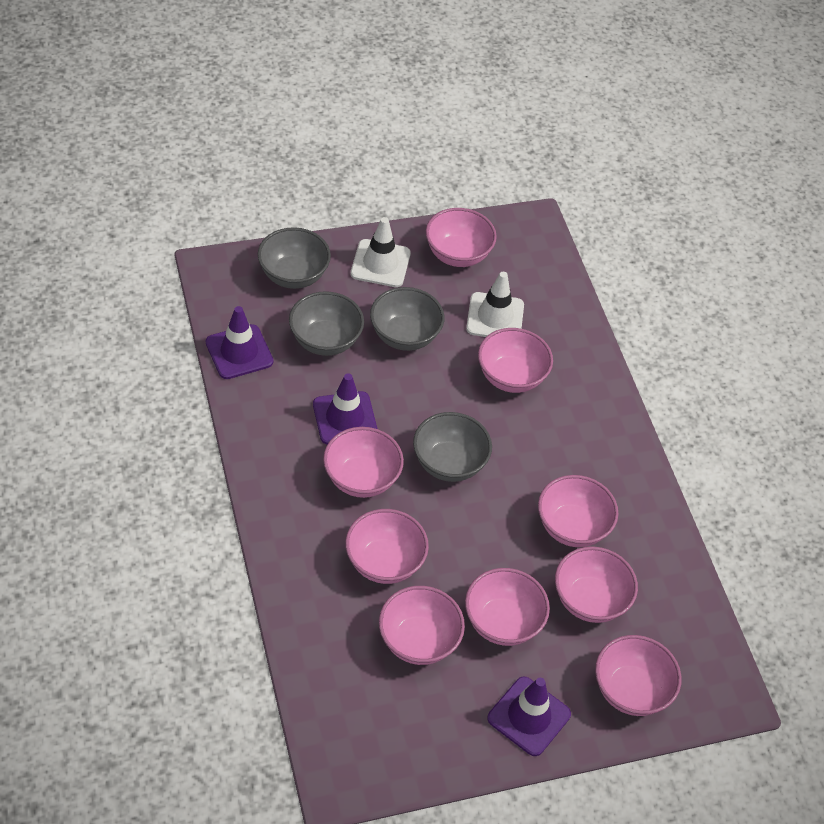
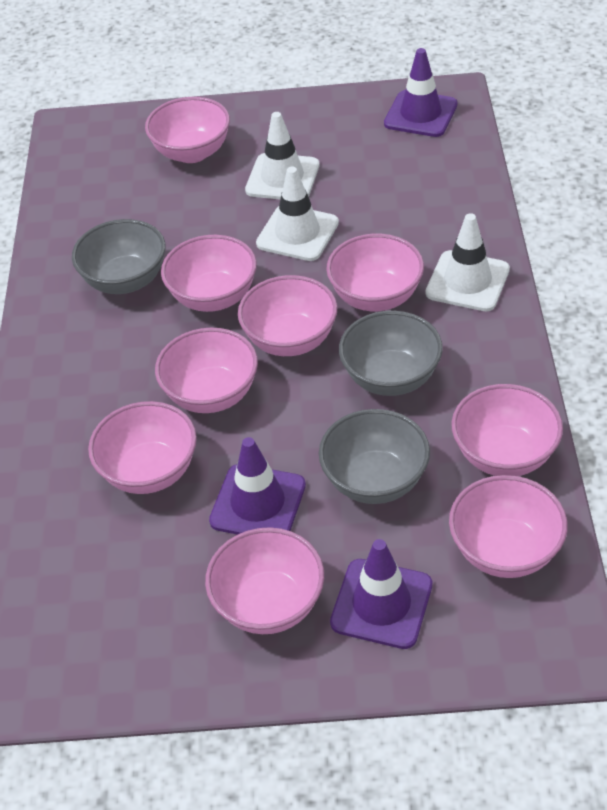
grey bowl: 4 -> 3
white traffic cone: 2 -> 3

